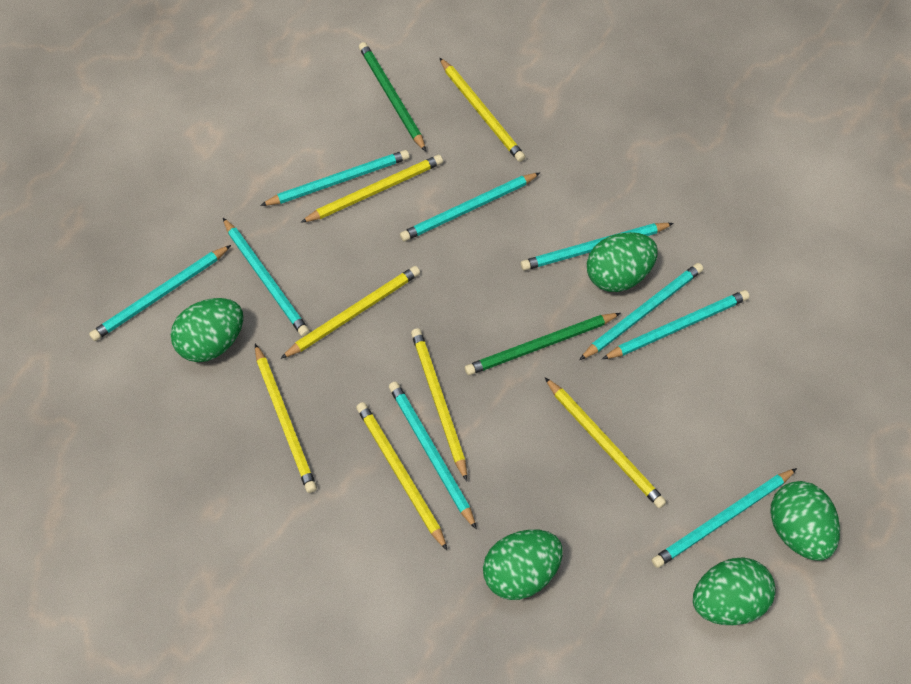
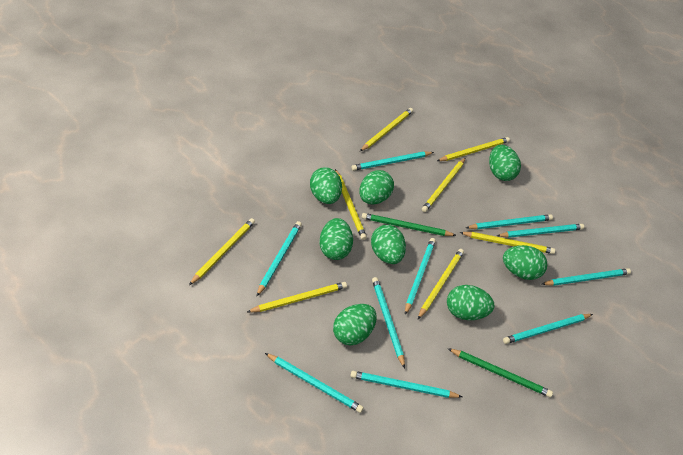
green egg: 5 -> 8
turquoise pencil: 9 -> 10
yellow pencil: 7 -> 8

